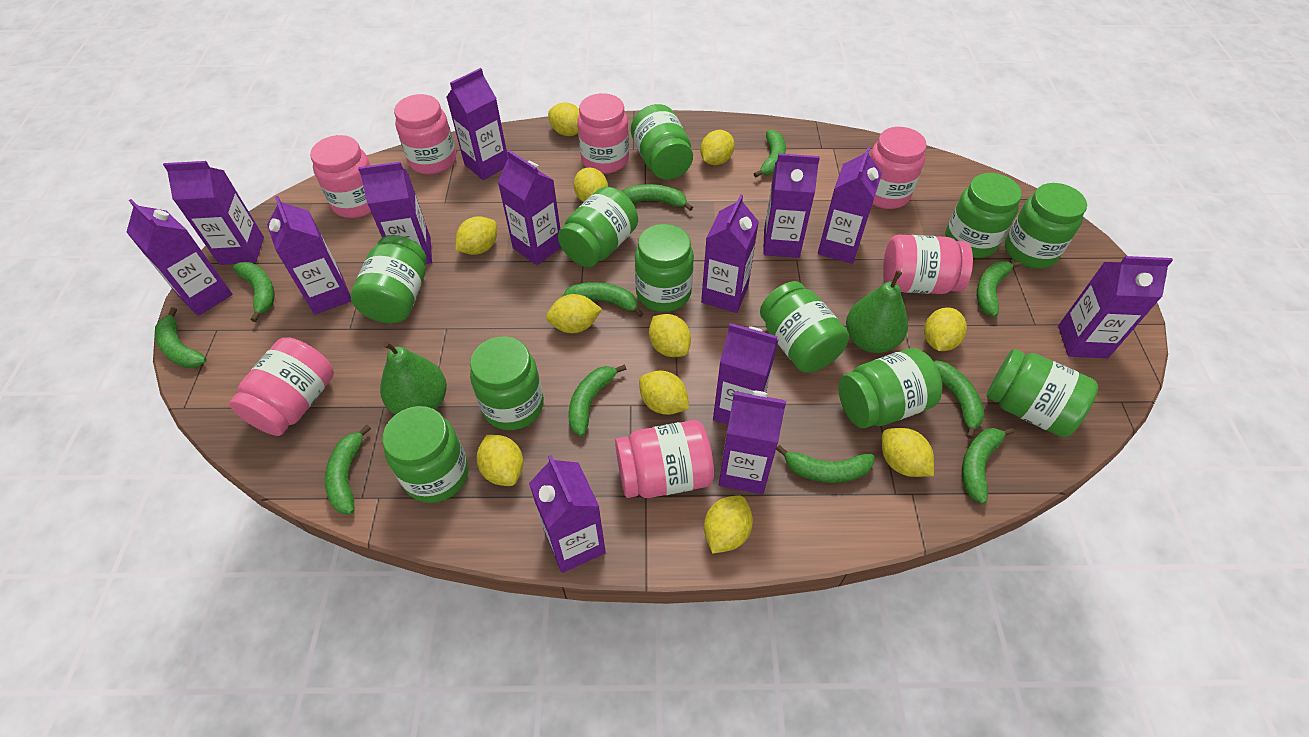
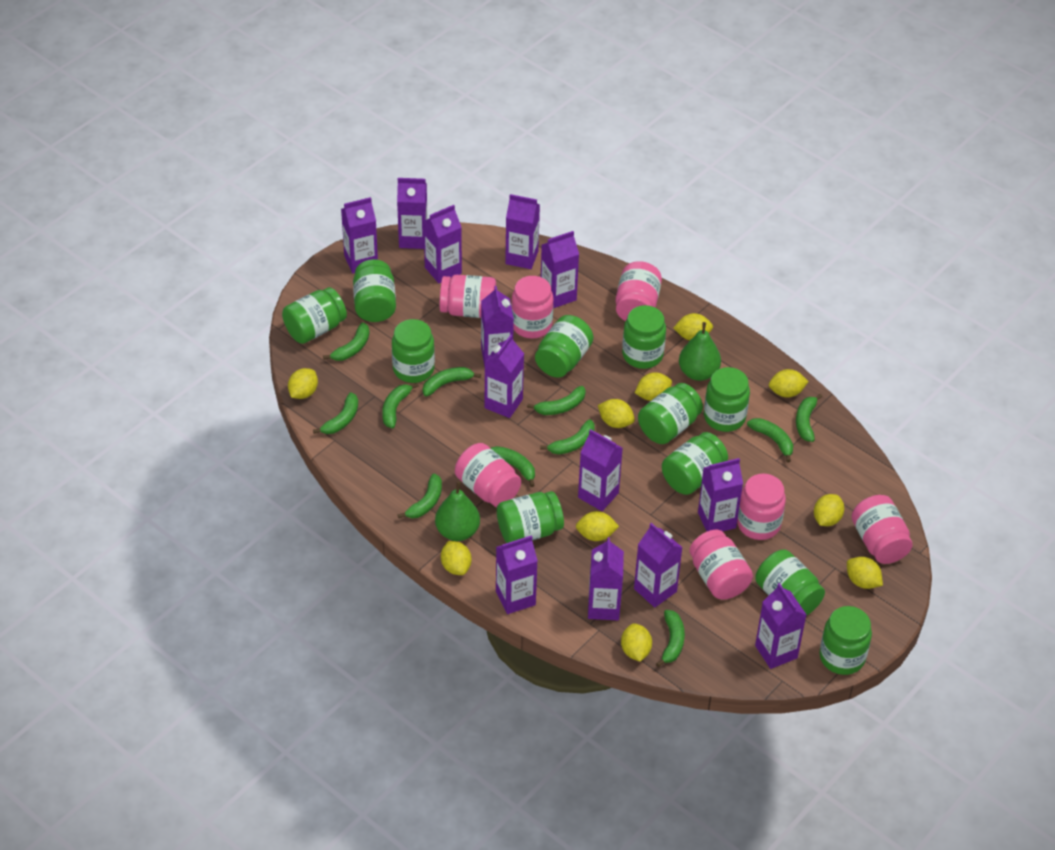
yellow lemon: 11 -> 10

